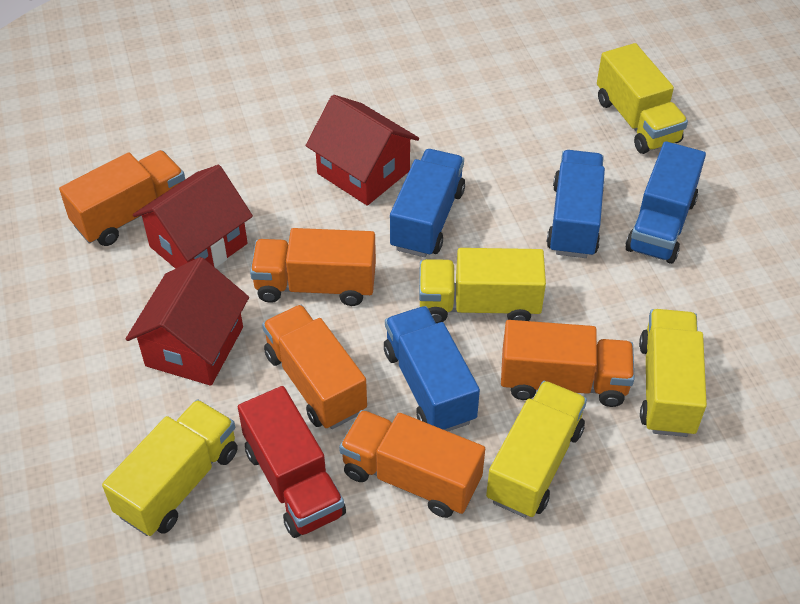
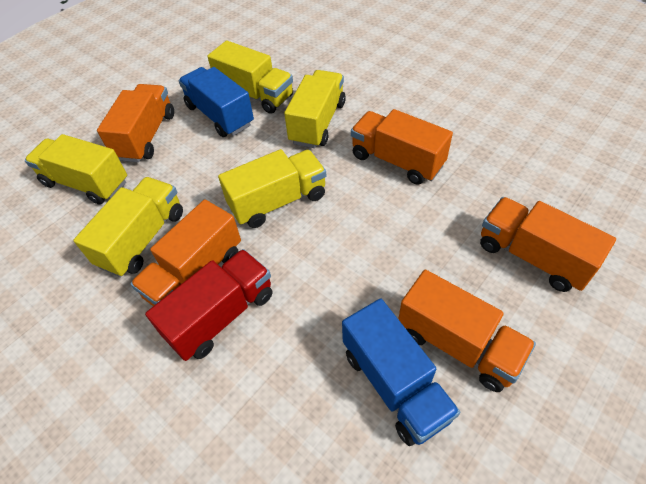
blue truck: 4 -> 2
red house: 3 -> 0

